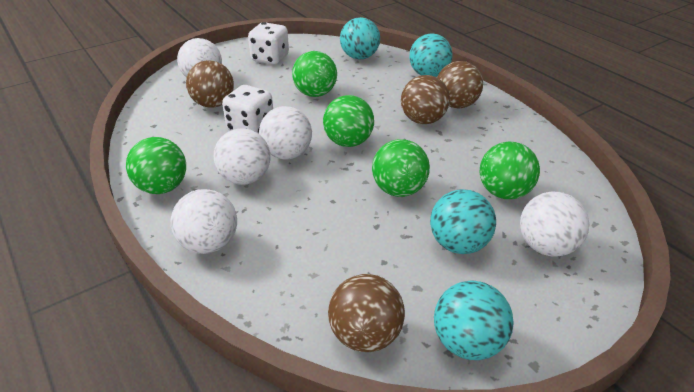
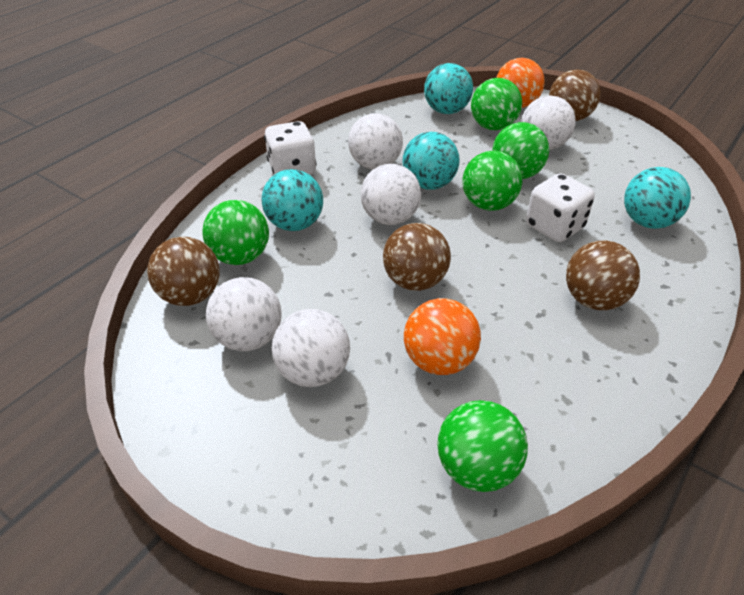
orange ball: 0 -> 2

